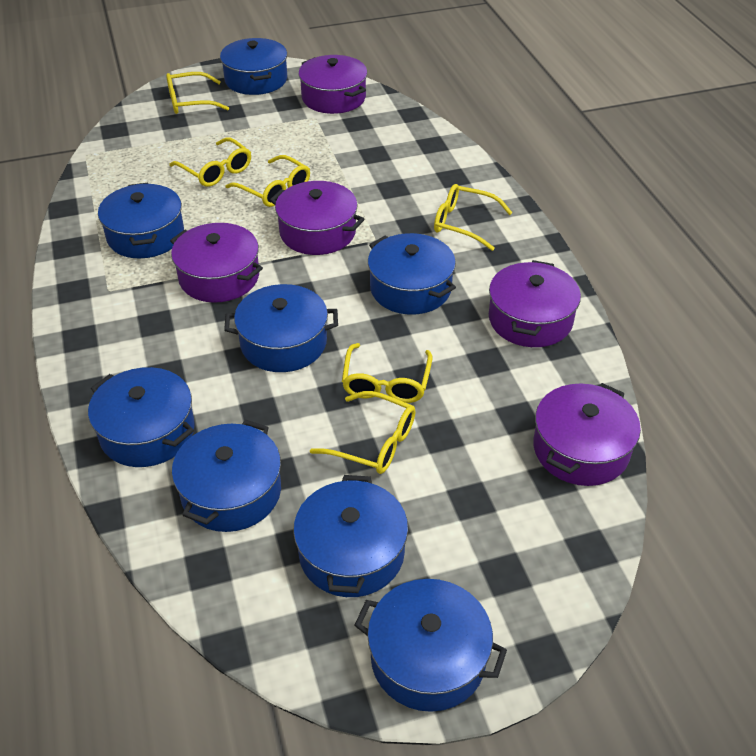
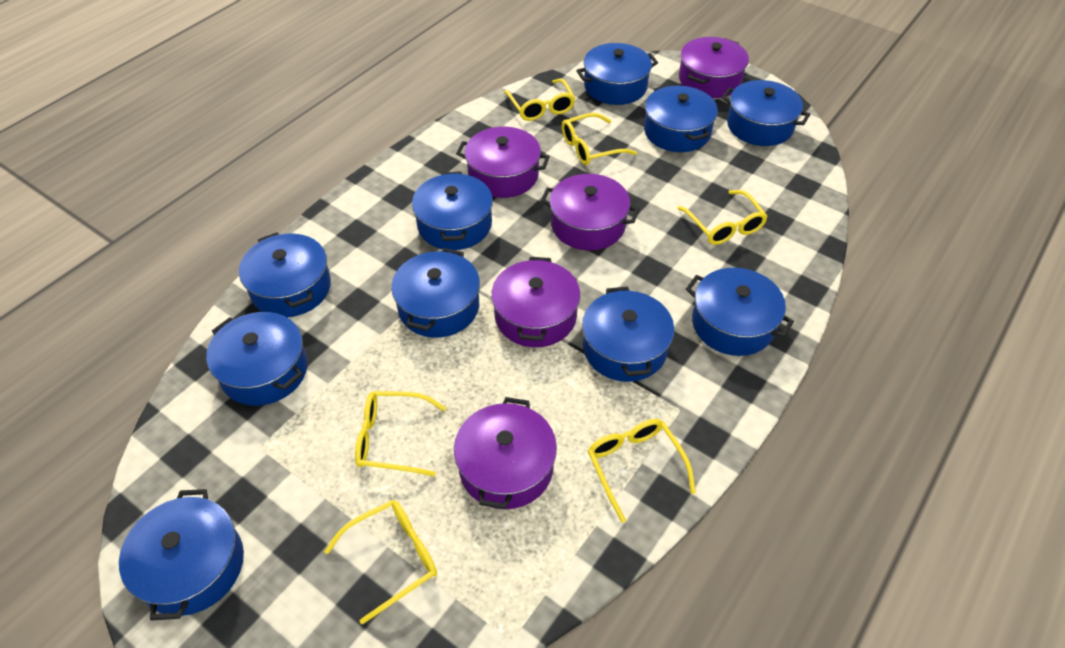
blue pot: 8 -> 10

